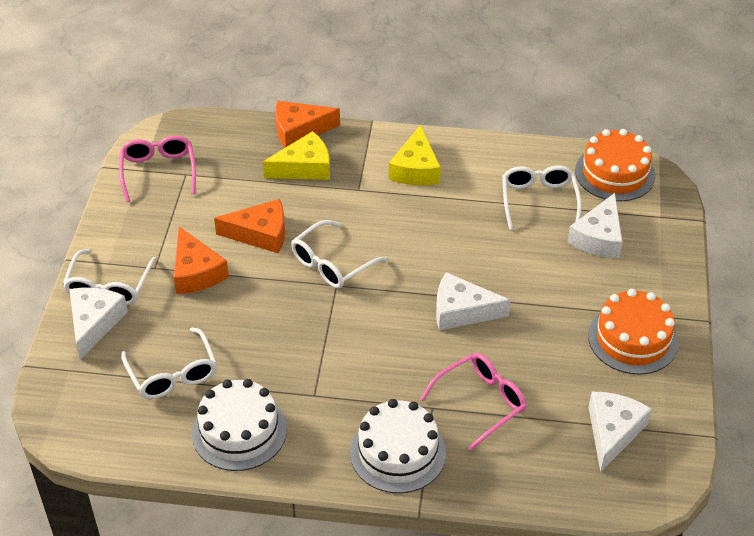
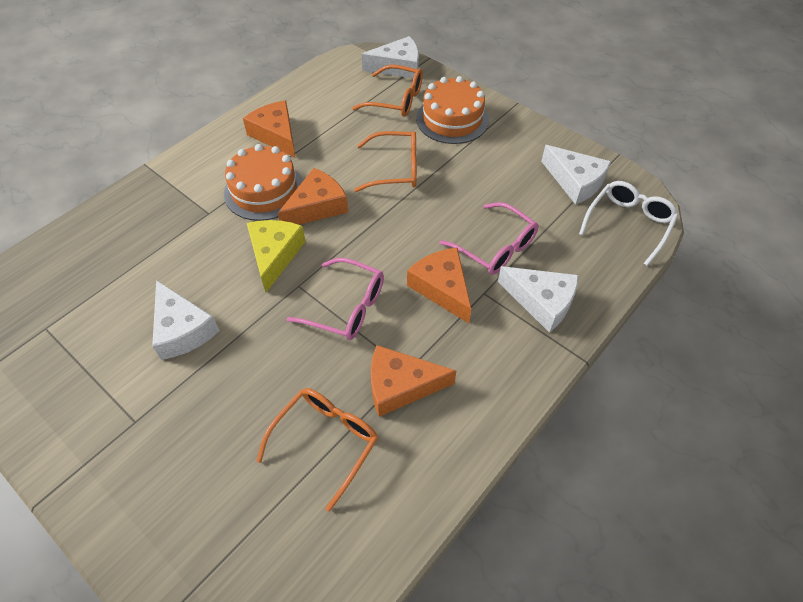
orange cheese: 3 -> 4
orange glasses: 0 -> 3
white cake: 2 -> 0
white glasses: 4 -> 1
yellow cheese: 2 -> 1

